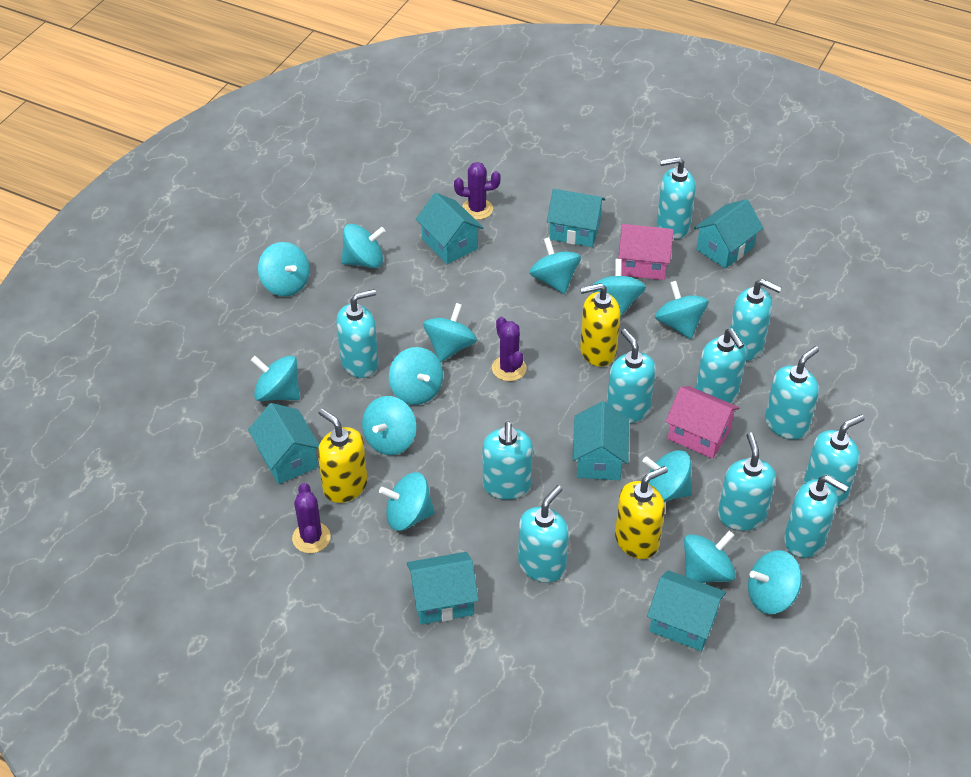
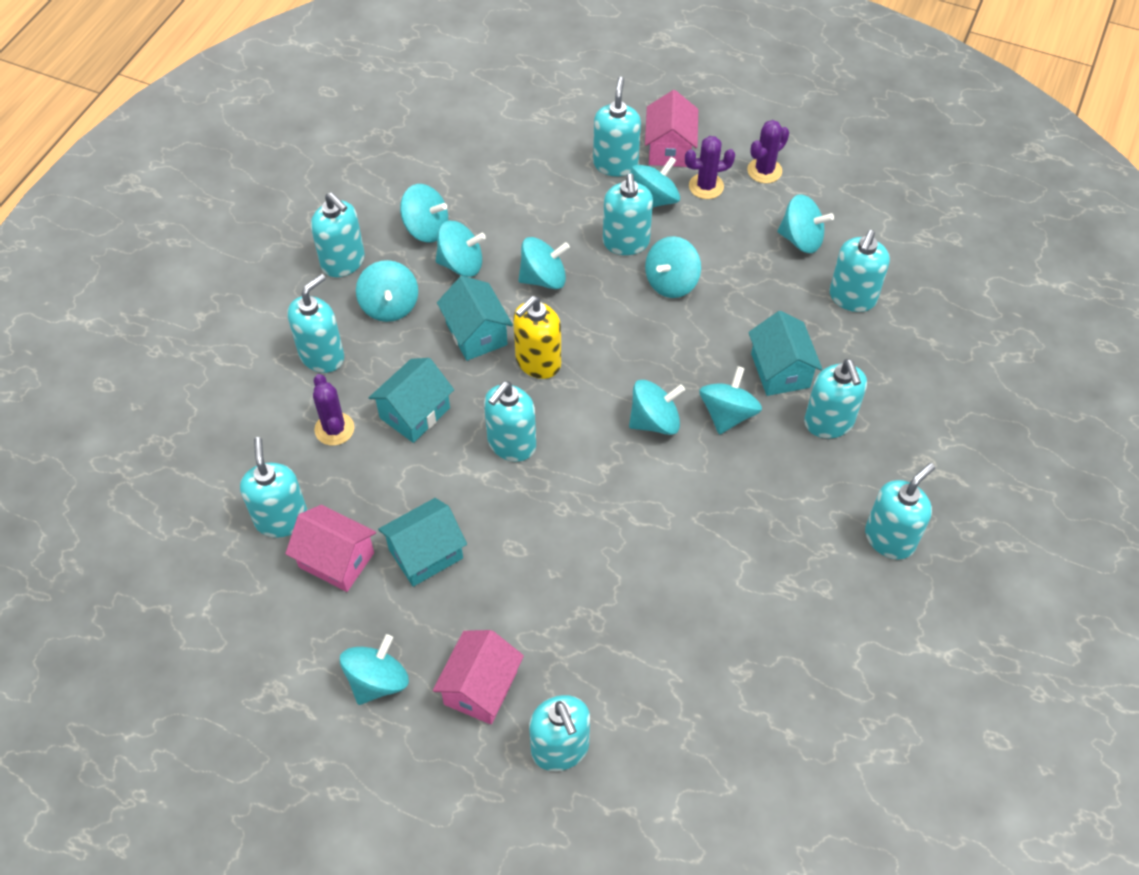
pink house: 2 -> 3
turquoise house: 7 -> 4
turquoise soap dispenser: 11 -> 10
turquoise spinning top: 13 -> 10
yellow soap dispenser: 3 -> 1

